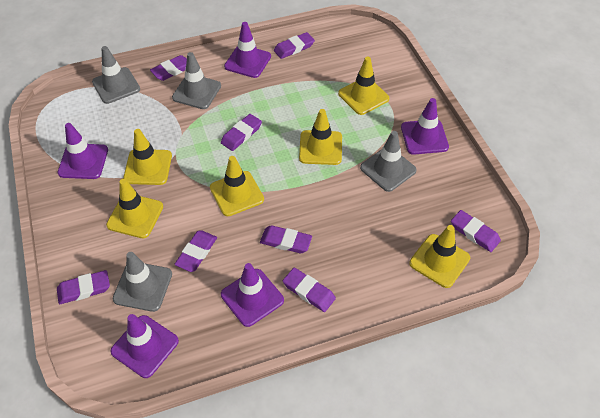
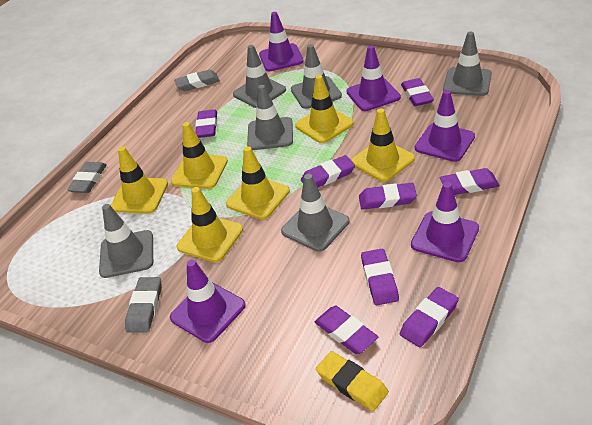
grey eraser: 0 -> 3
grey traffic cone: 4 -> 6
yellow eraser: 0 -> 1

